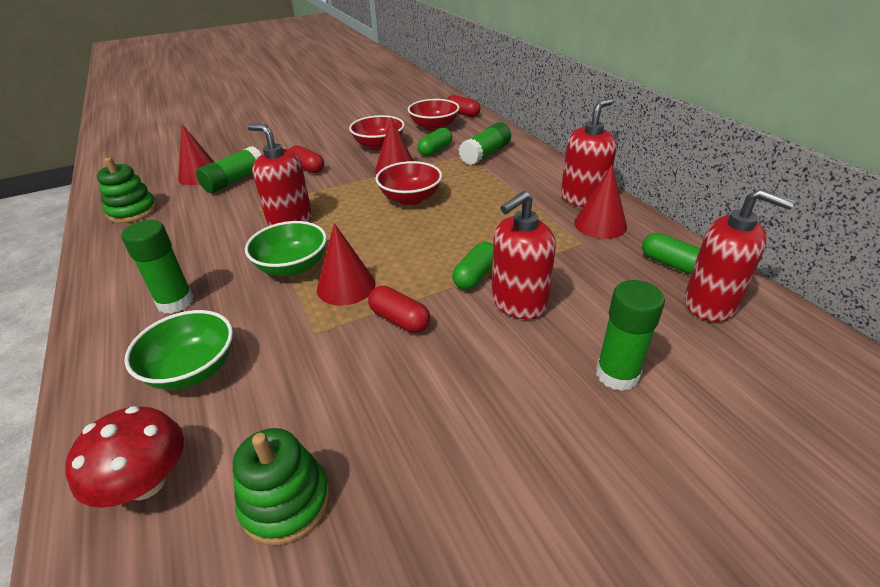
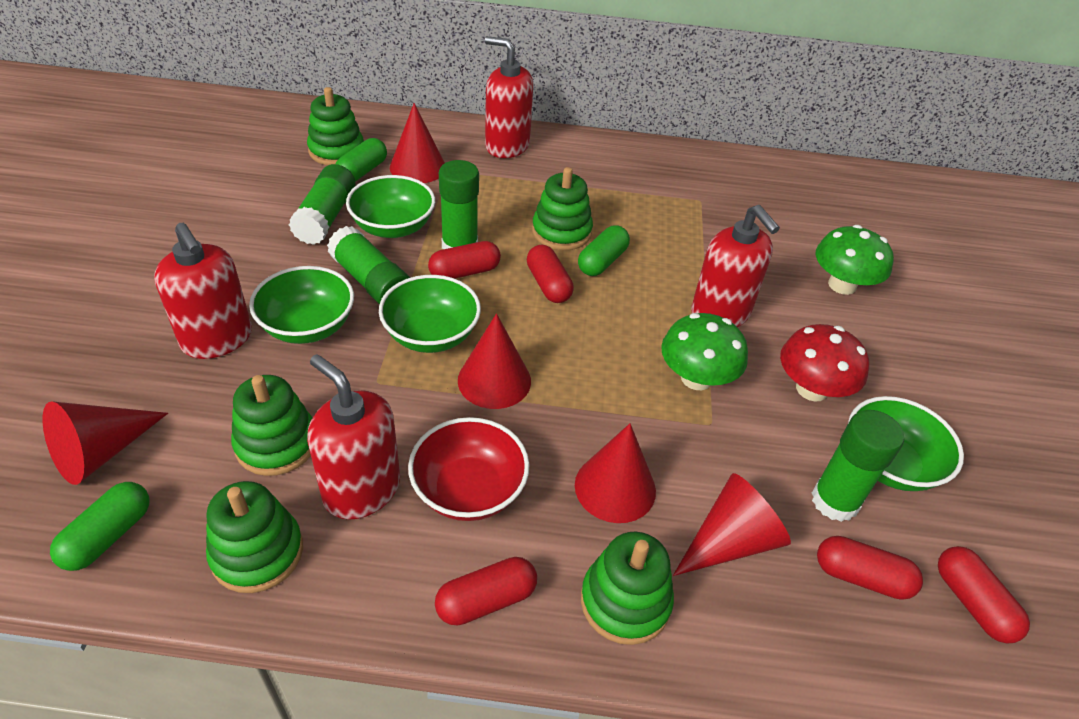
green bowl: 2 -> 4
green mushroom: 0 -> 2
green stacking toy: 2 -> 5
red bowl: 3 -> 1
red capsule: 3 -> 5
red cone: 4 -> 5

